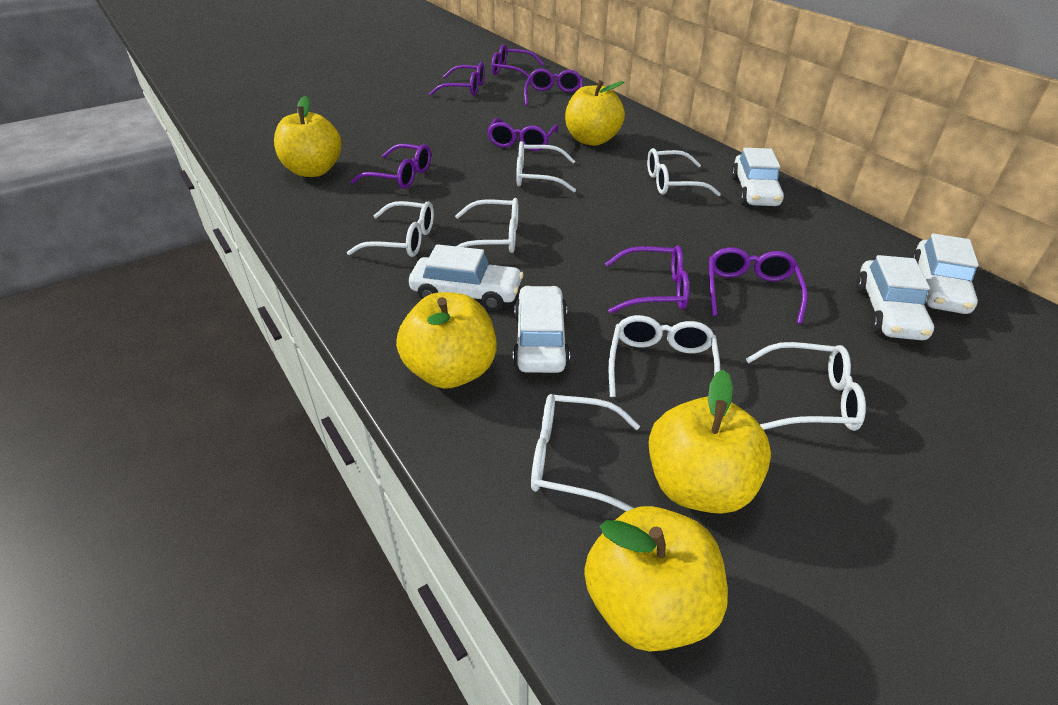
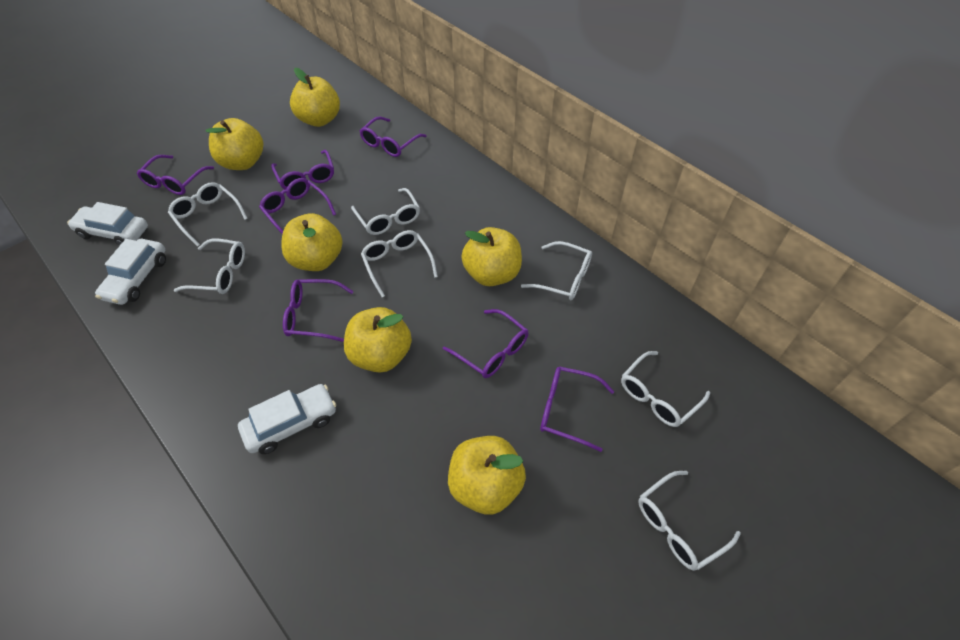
white car: 5 -> 3
yellow apple: 5 -> 6

